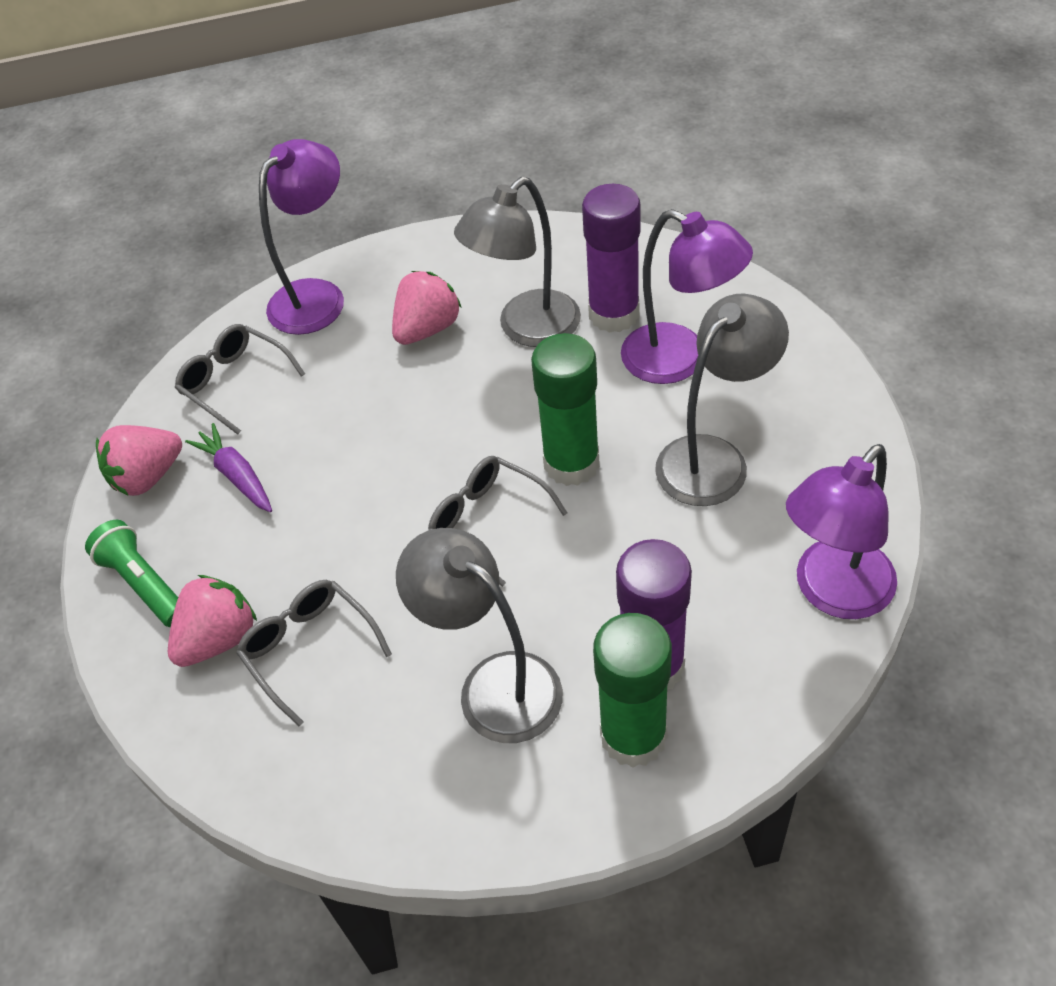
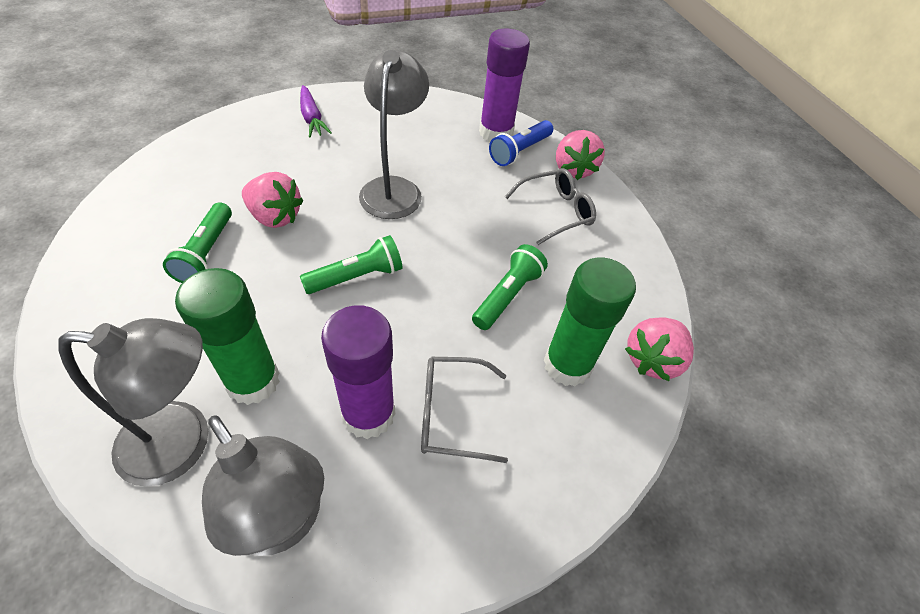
blue flashlight: 0 -> 1
green flashlight: 1 -> 3
grey glasses: 3 -> 2
purple lamp: 3 -> 0

